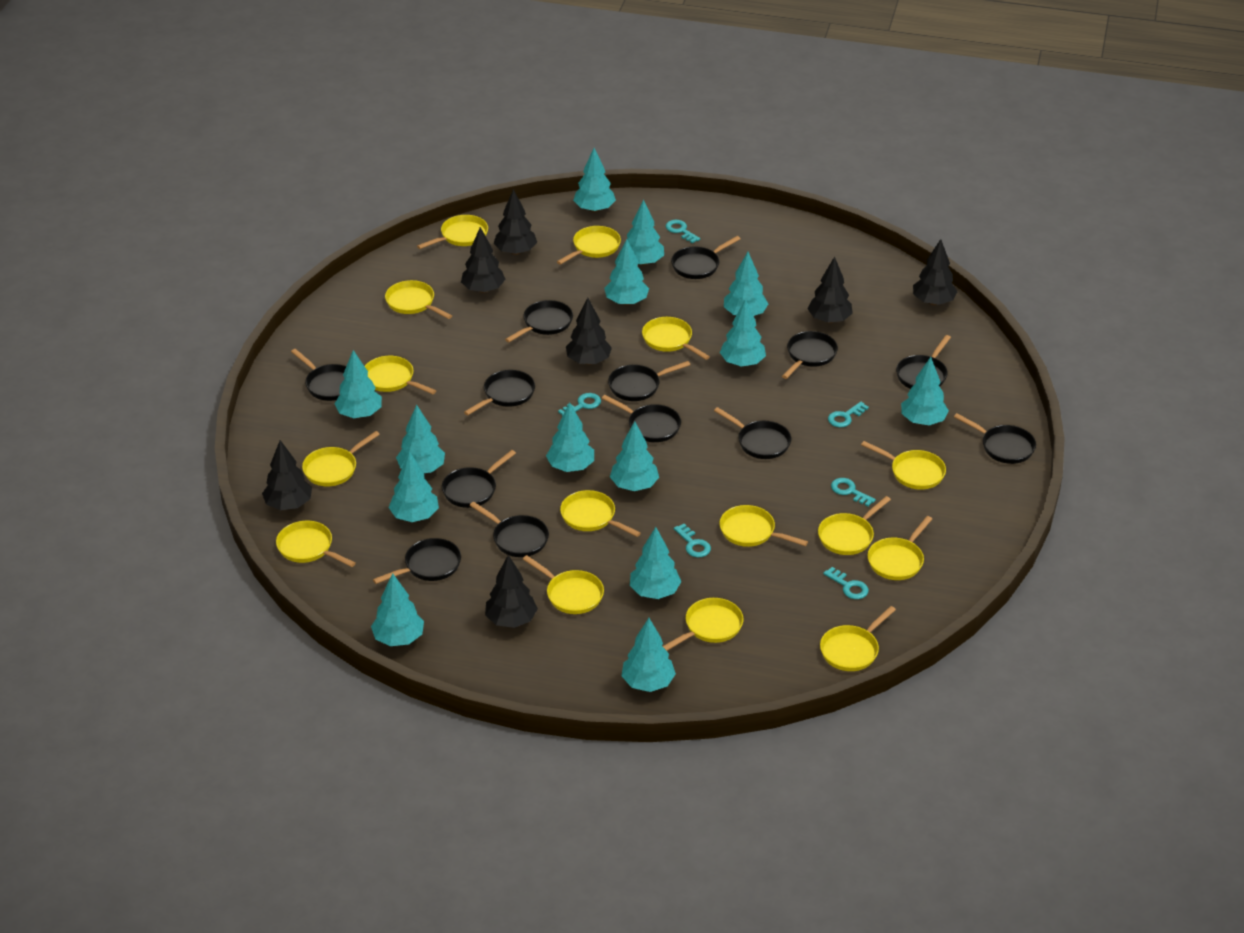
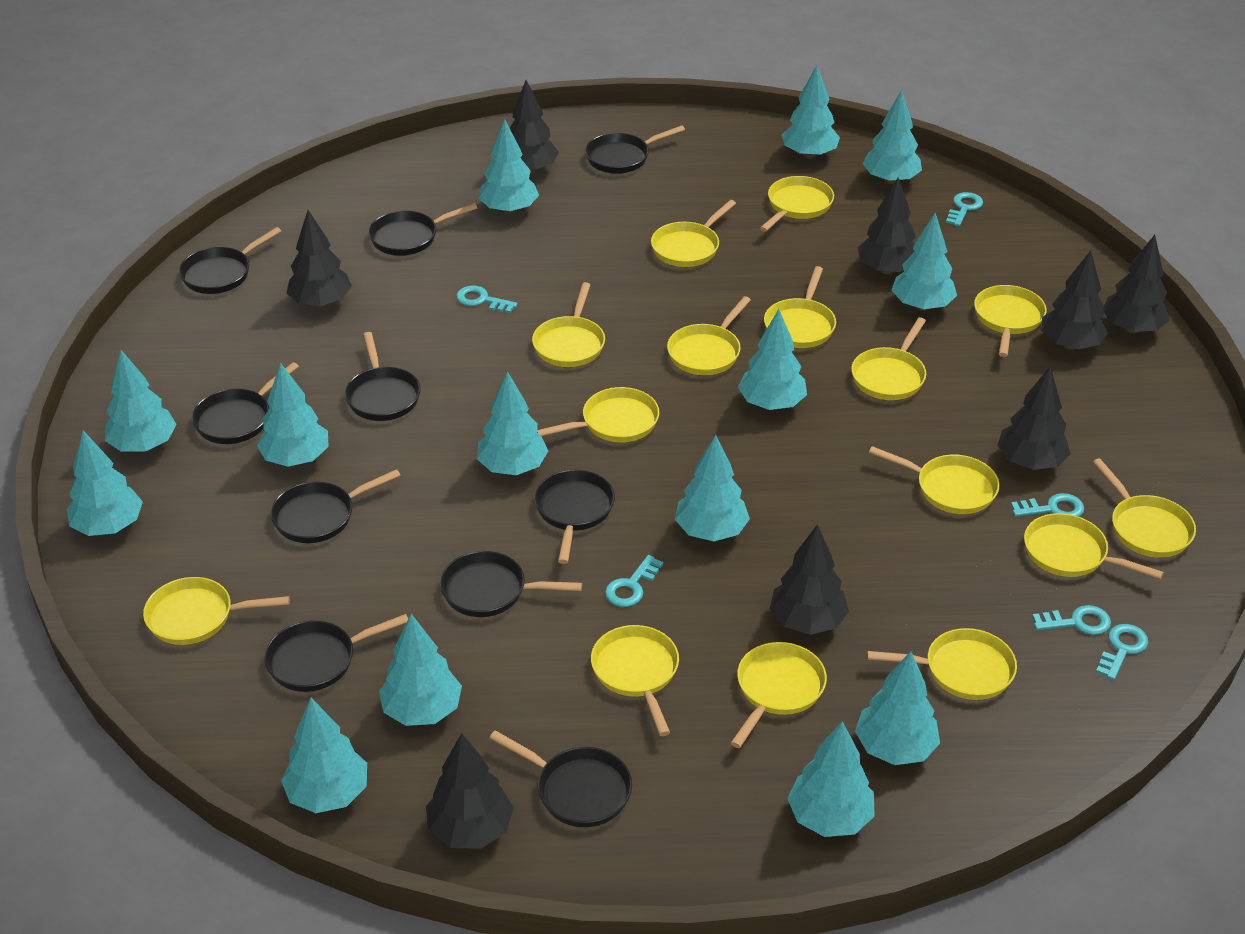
black pan: 13 -> 10
black tree: 7 -> 8

